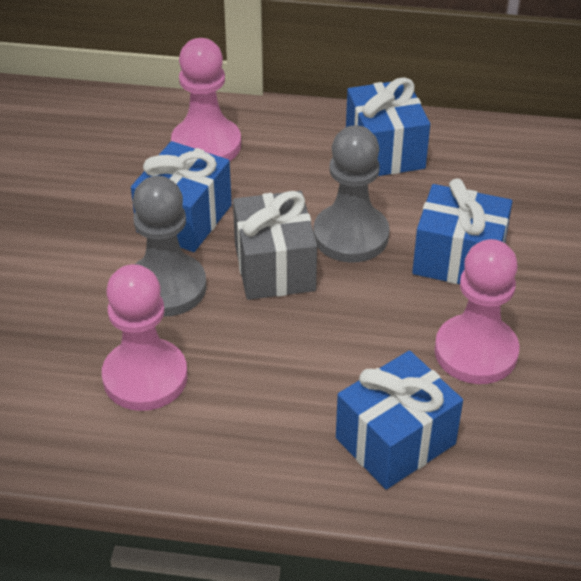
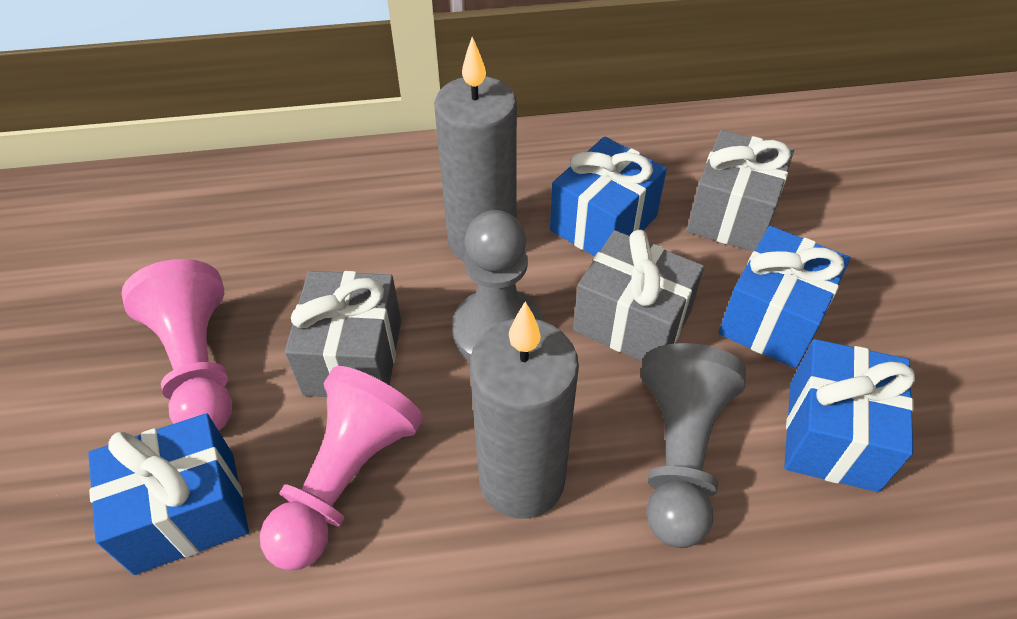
grey candle: 0 -> 2
grey gift: 1 -> 3
pink pawn: 3 -> 2

